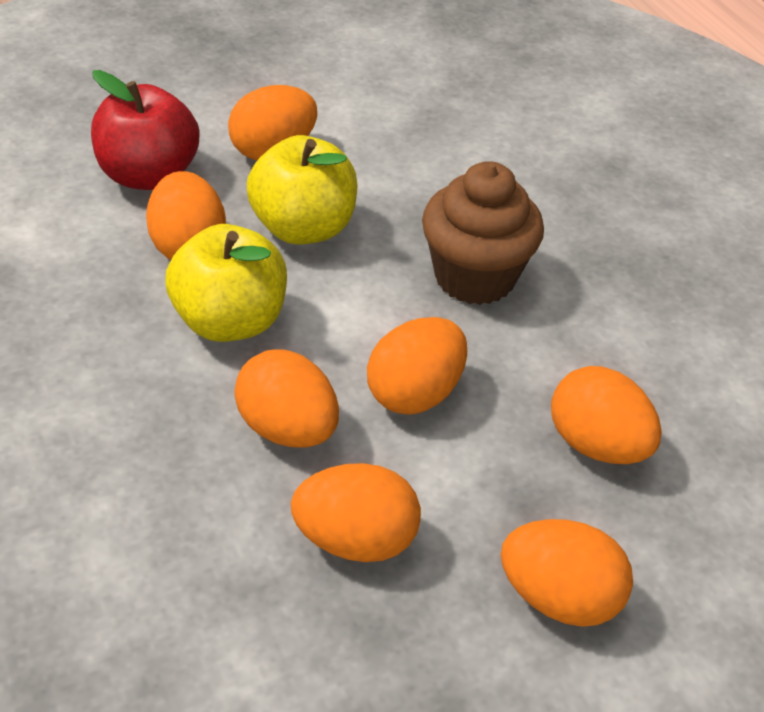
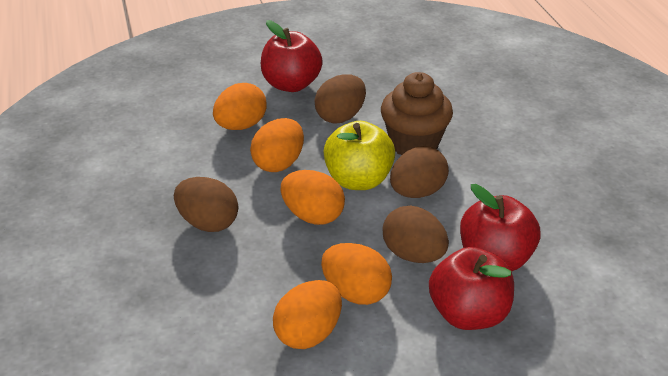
brown egg: 0 -> 4
orange egg: 7 -> 5
red apple: 1 -> 3
yellow apple: 2 -> 1

